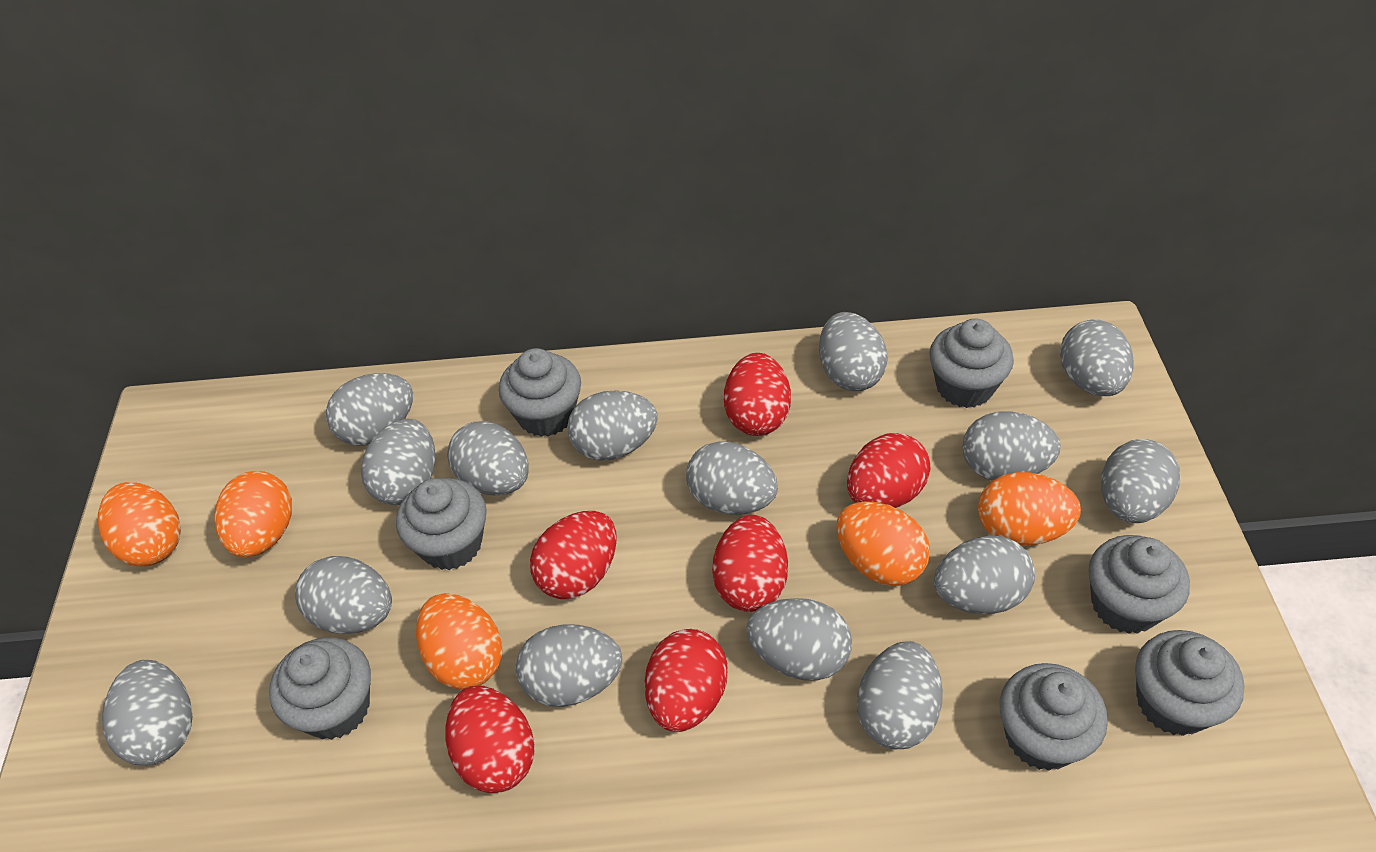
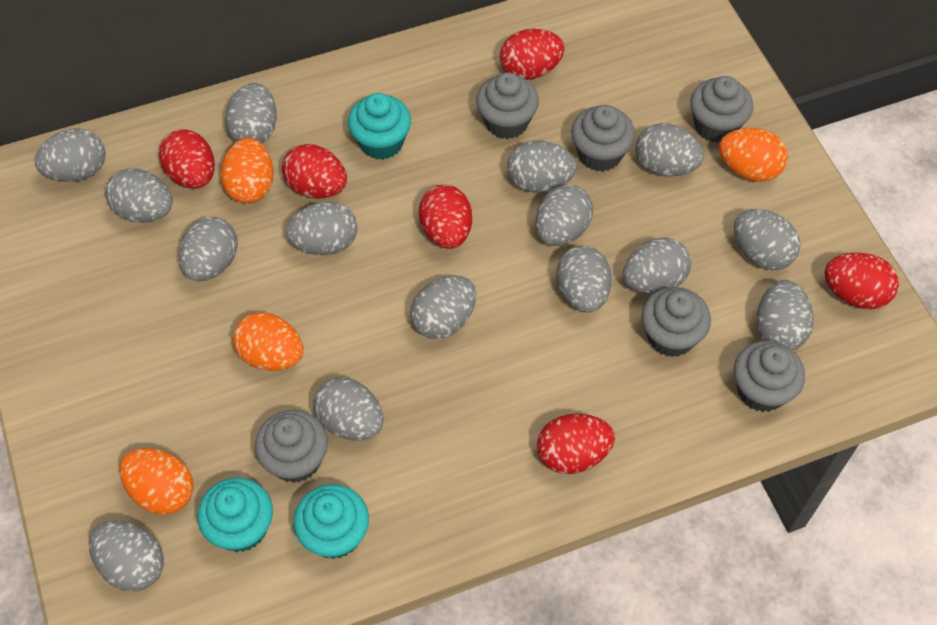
grey cupcake: 7 -> 6
orange egg: 5 -> 4
turquoise cupcake: 0 -> 3

